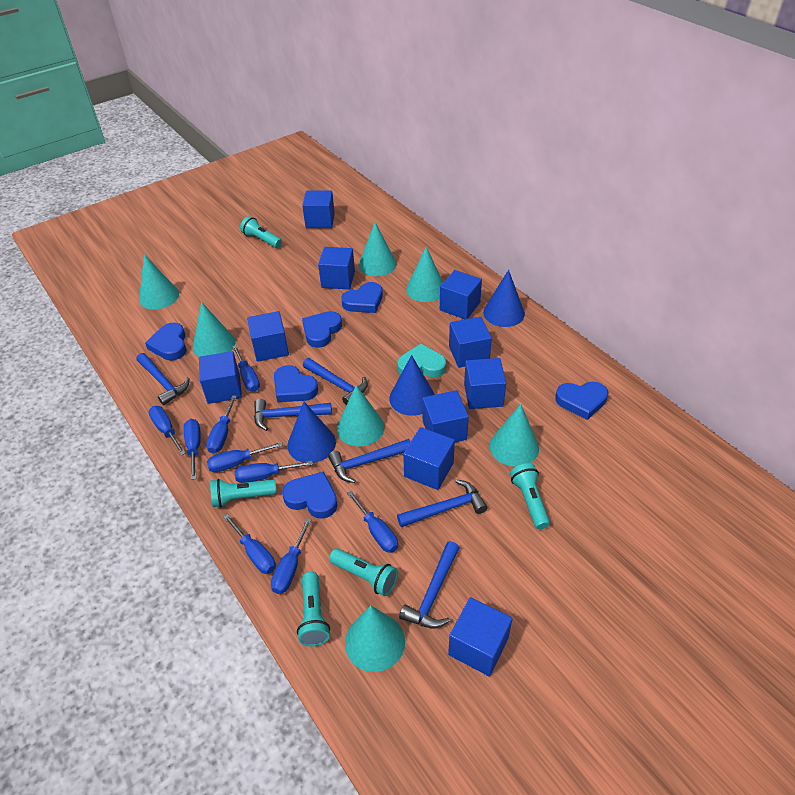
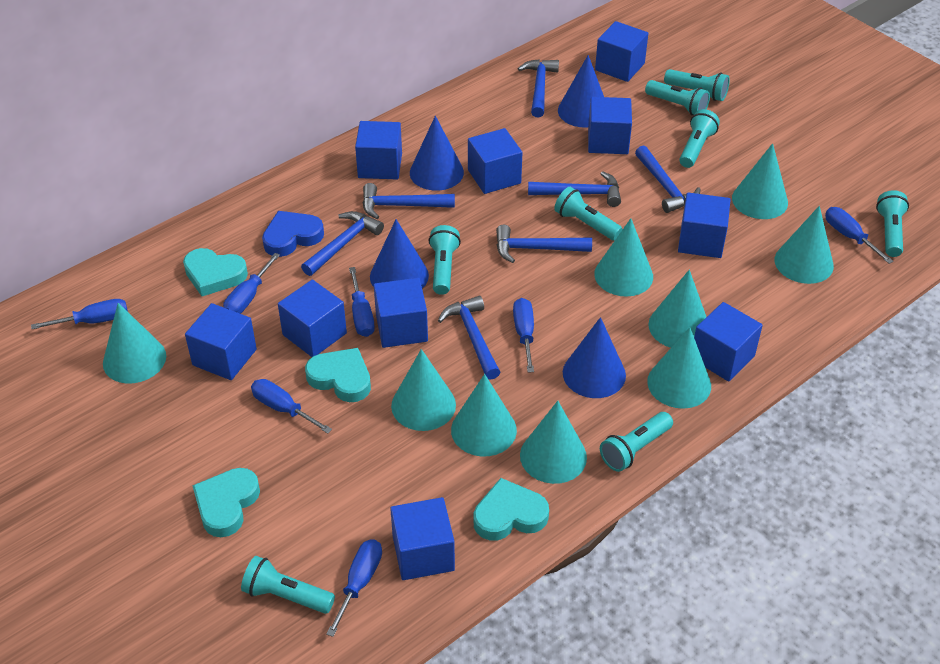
blue cone: 3 -> 4
blue hammer: 6 -> 7
blue heart: 6 -> 1
blue screwdriver: 9 -> 7
turquoise cone: 7 -> 9
turquoise flashlight: 5 -> 8
turquoise heart: 1 -> 4

